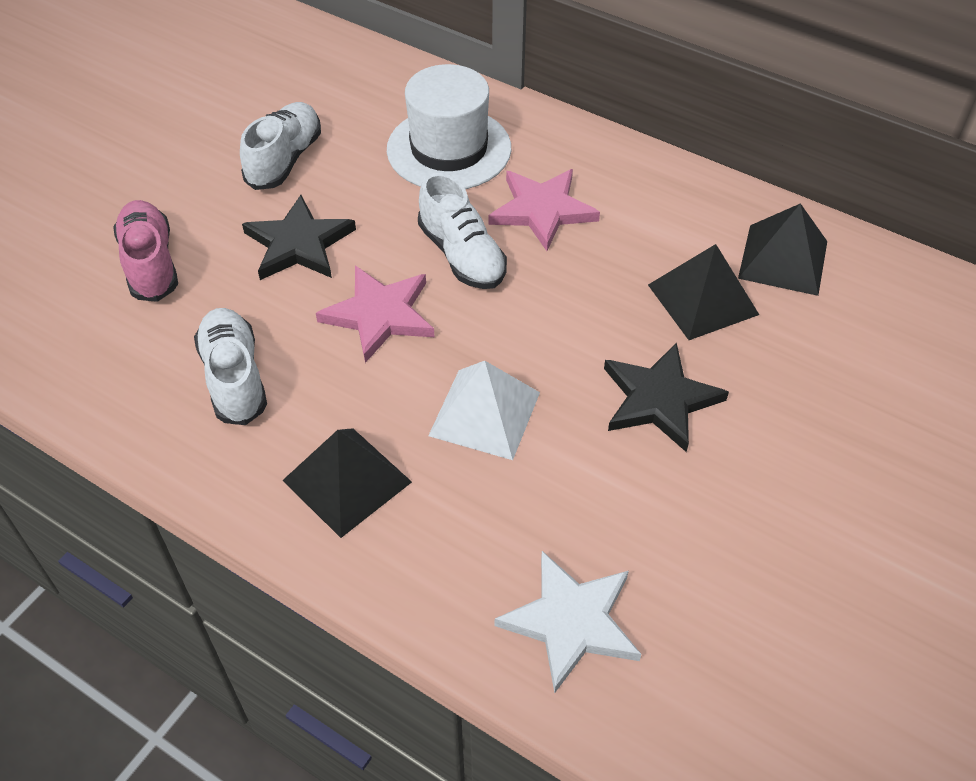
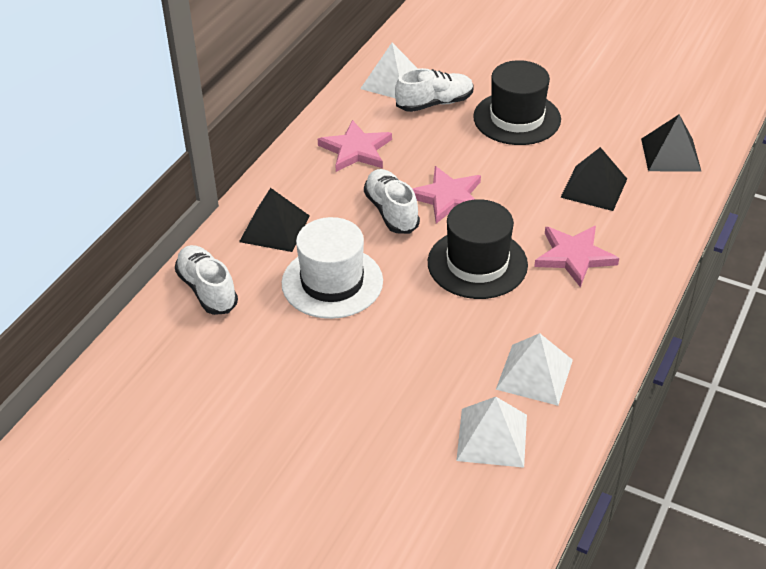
black hat: 0 -> 2
black star: 2 -> 0
pink shoe: 1 -> 0
pink star: 2 -> 3
white pyramid: 1 -> 3
white star: 1 -> 0

